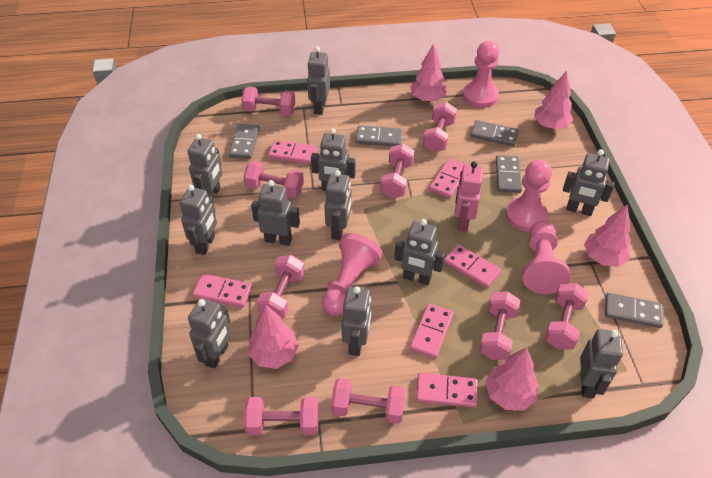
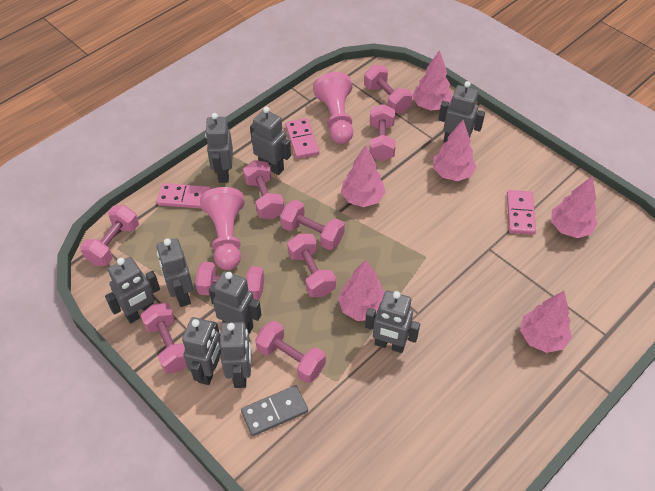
grey domino: 5 -> 1
grey robot: 11 -> 9
pink domino: 6 -> 3
pink pawn: 4 -> 2
pink robot: 1 -> 0
pink tree: 5 -> 6

